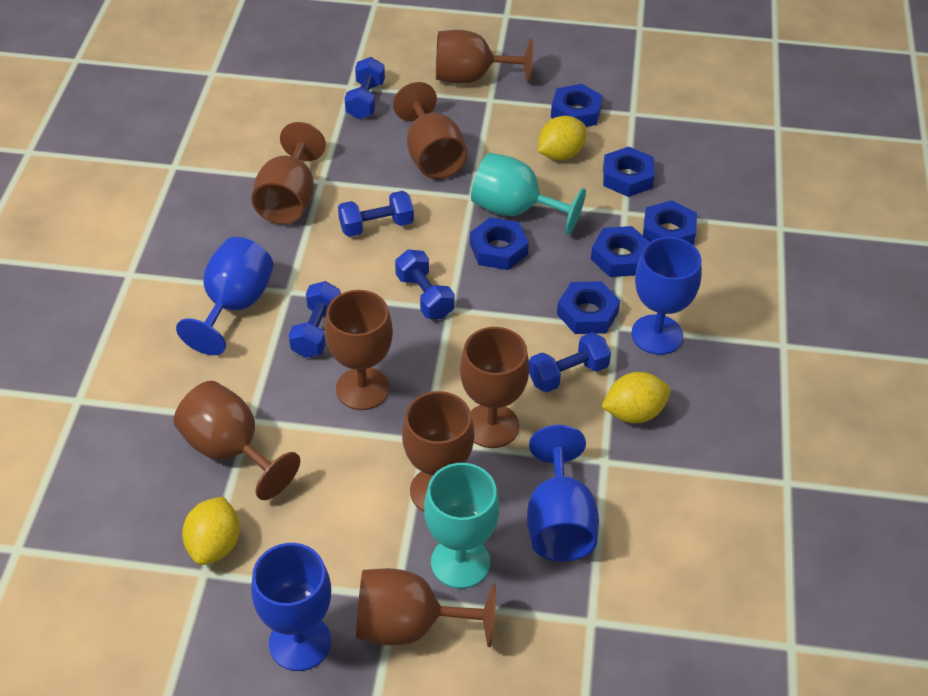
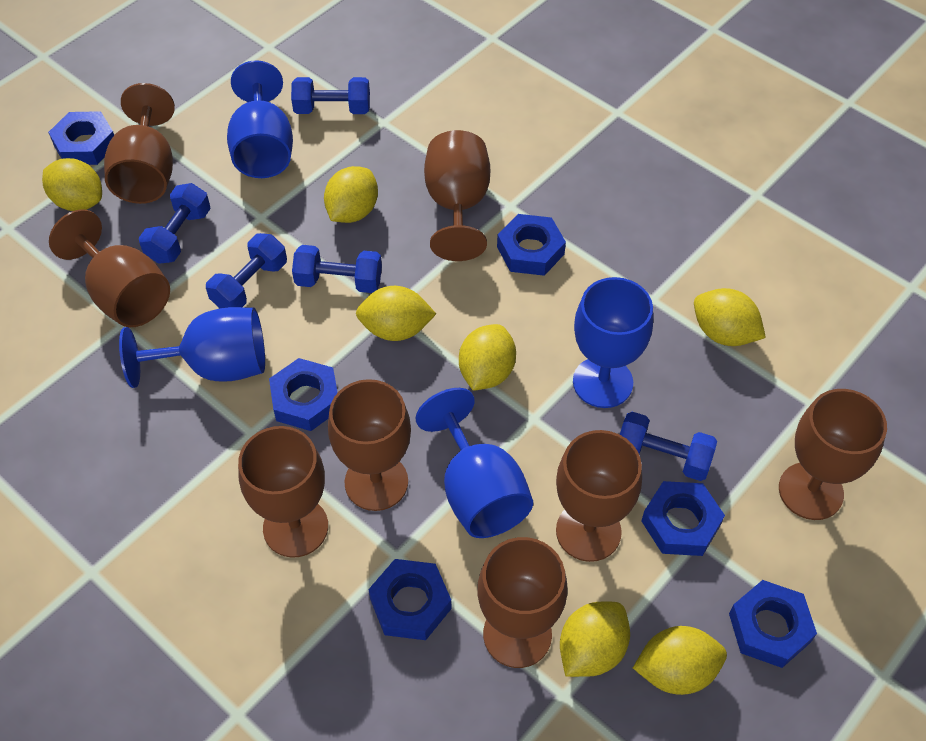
turquoise goblet: 2 -> 0
yellow lemon: 3 -> 7

